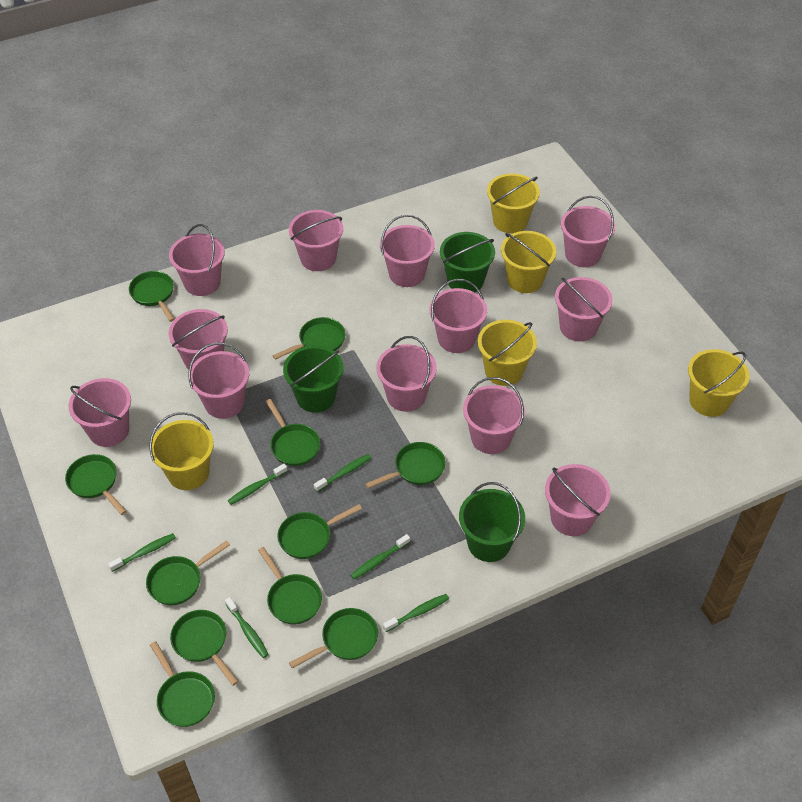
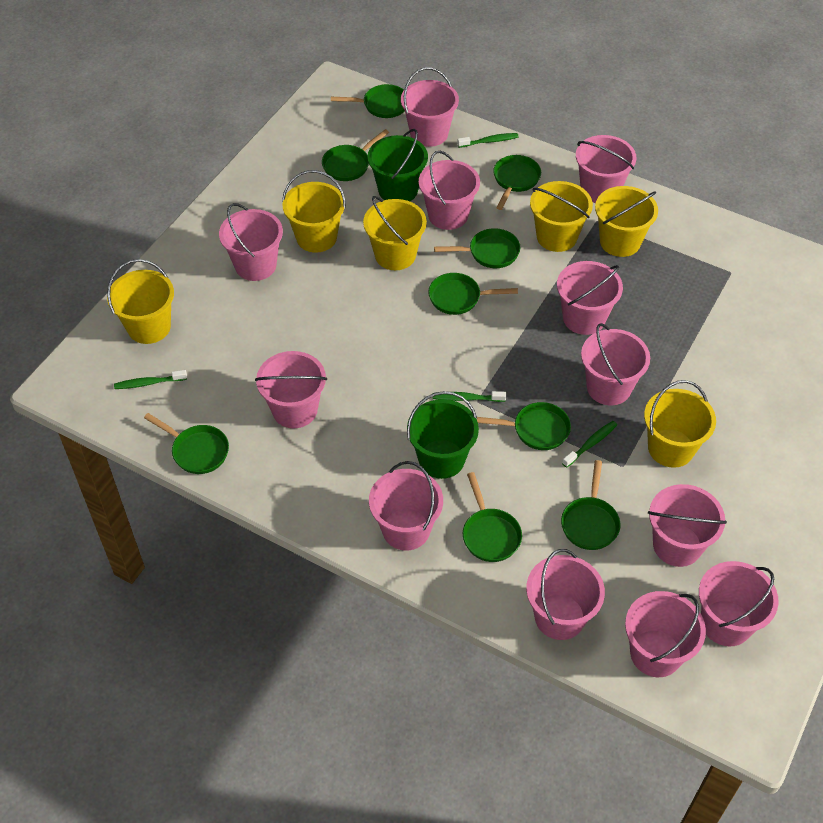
green bucket: 3 -> 2
green pan: 11 -> 9
green toothbrush: 6 -> 4
yellow bucket: 5 -> 6

